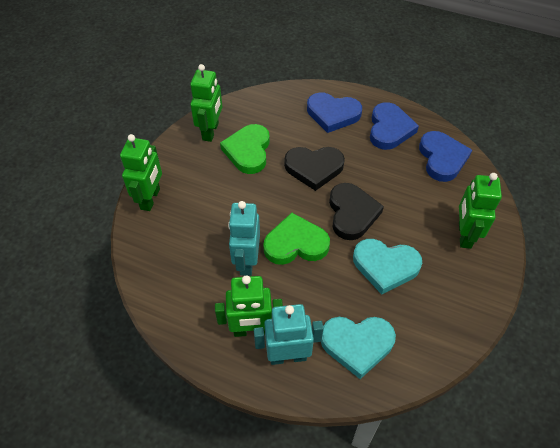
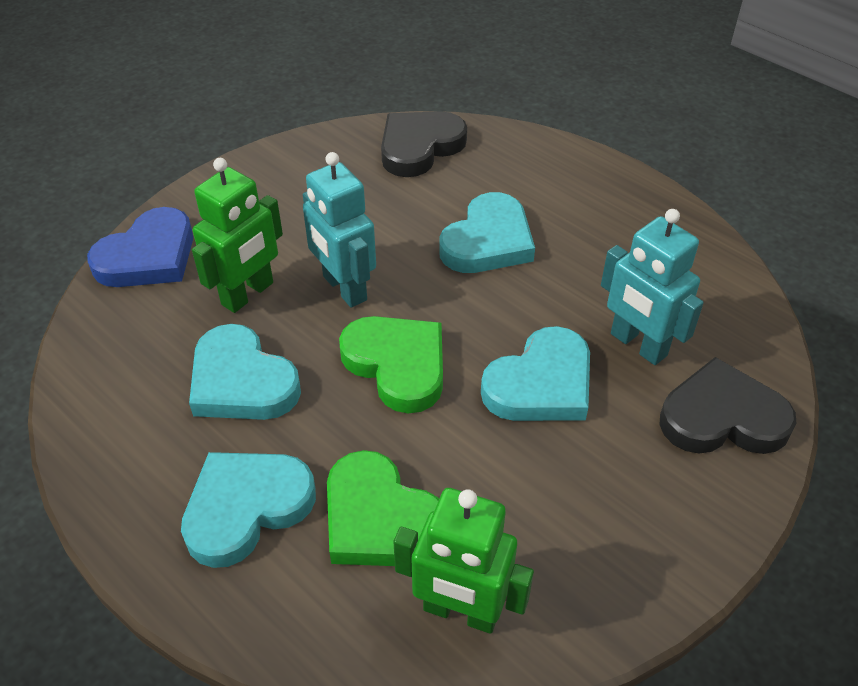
blue heart: 3 -> 1
green robot: 4 -> 2
turquoise heart: 2 -> 4

